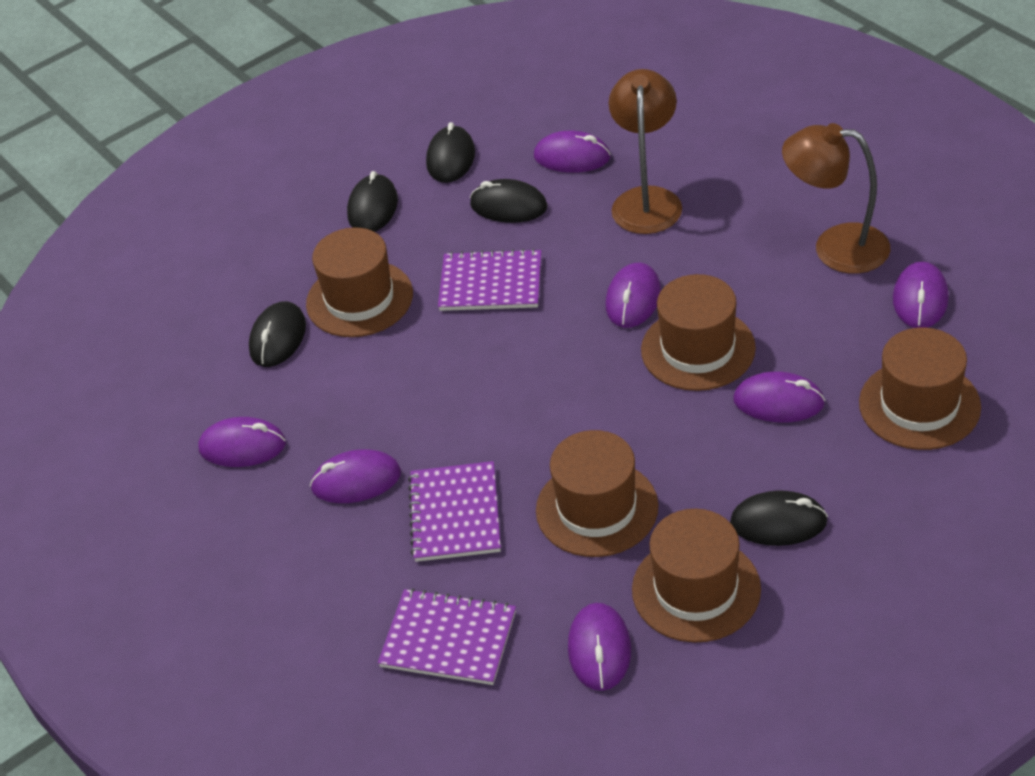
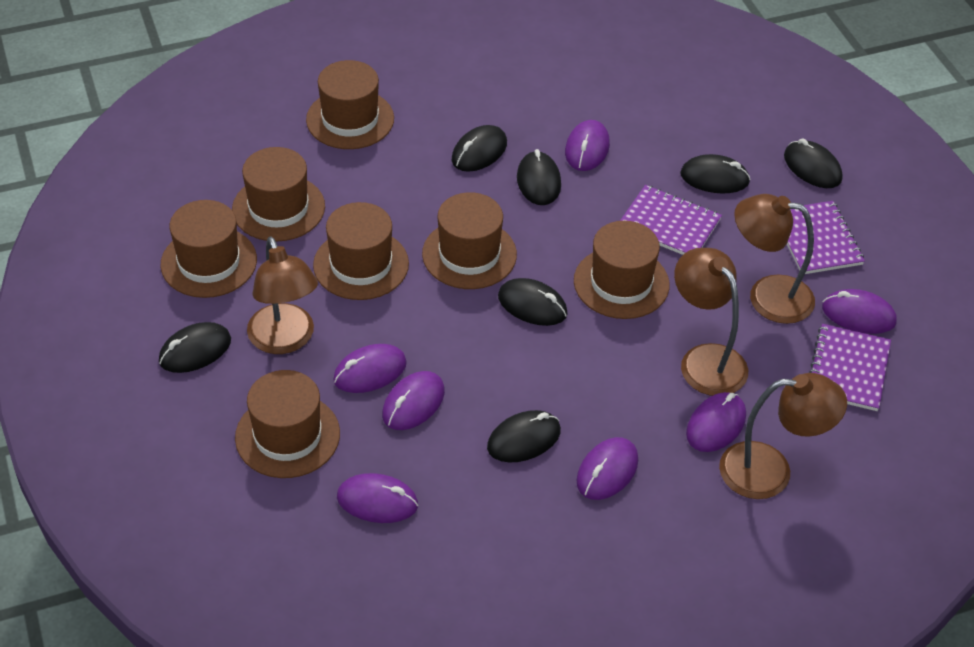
black mouse: 5 -> 7
brown hat: 5 -> 7
brown lamp: 2 -> 4

